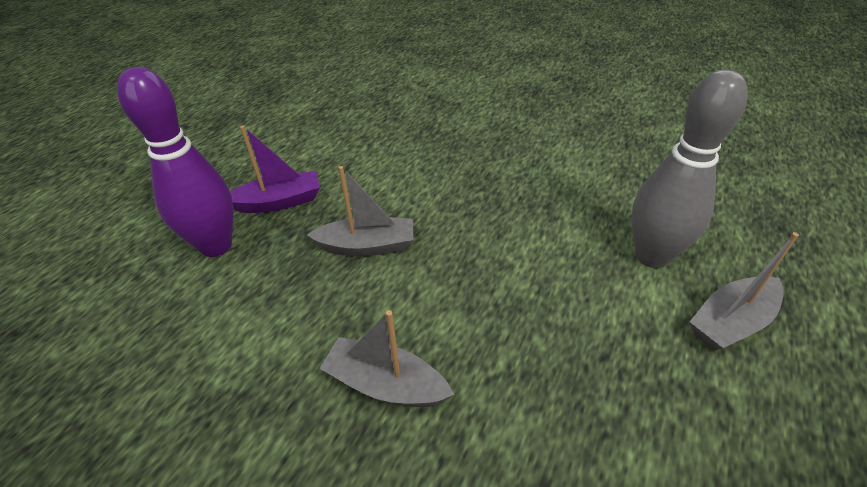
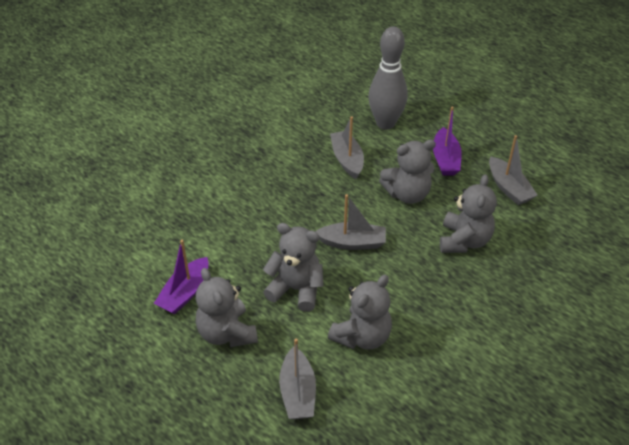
grey boat: 3 -> 4
grey teddy bear: 0 -> 5
purple boat: 1 -> 2
purple bowling pin: 1 -> 0

